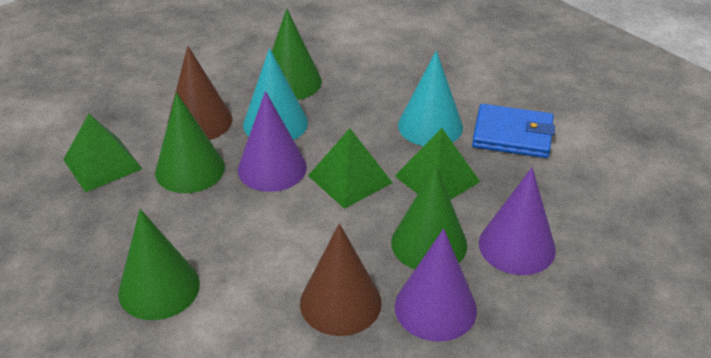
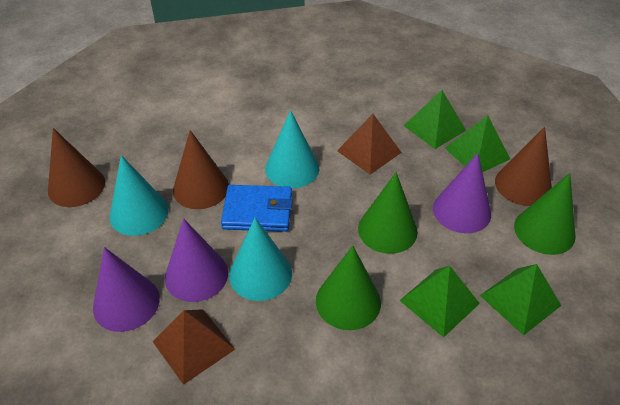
brown cone: 2 -> 3
brown pyramid: 0 -> 2
green cone: 4 -> 3
green pyramid: 3 -> 4
turquoise cone: 2 -> 3

